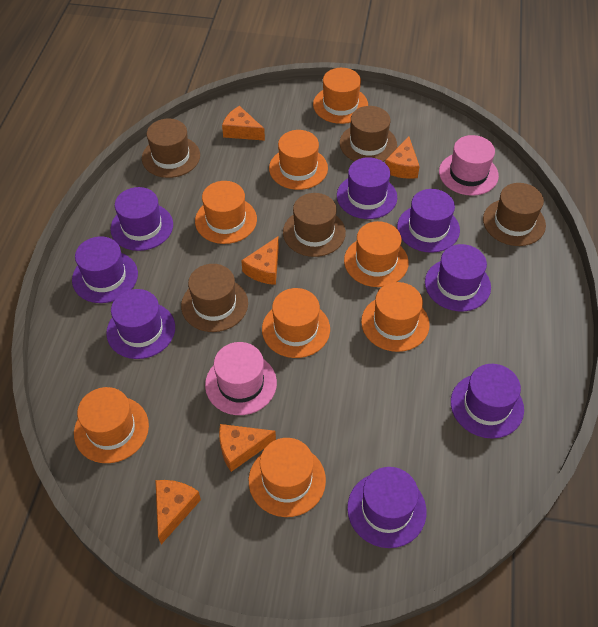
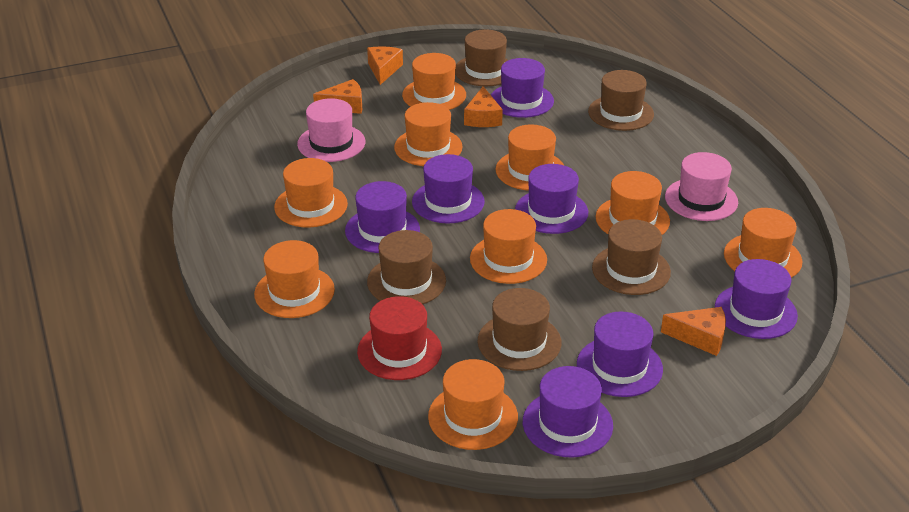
orange cheese: 5 -> 4
orange hat: 8 -> 9
purple hat: 8 -> 7
red hat: 0 -> 1

